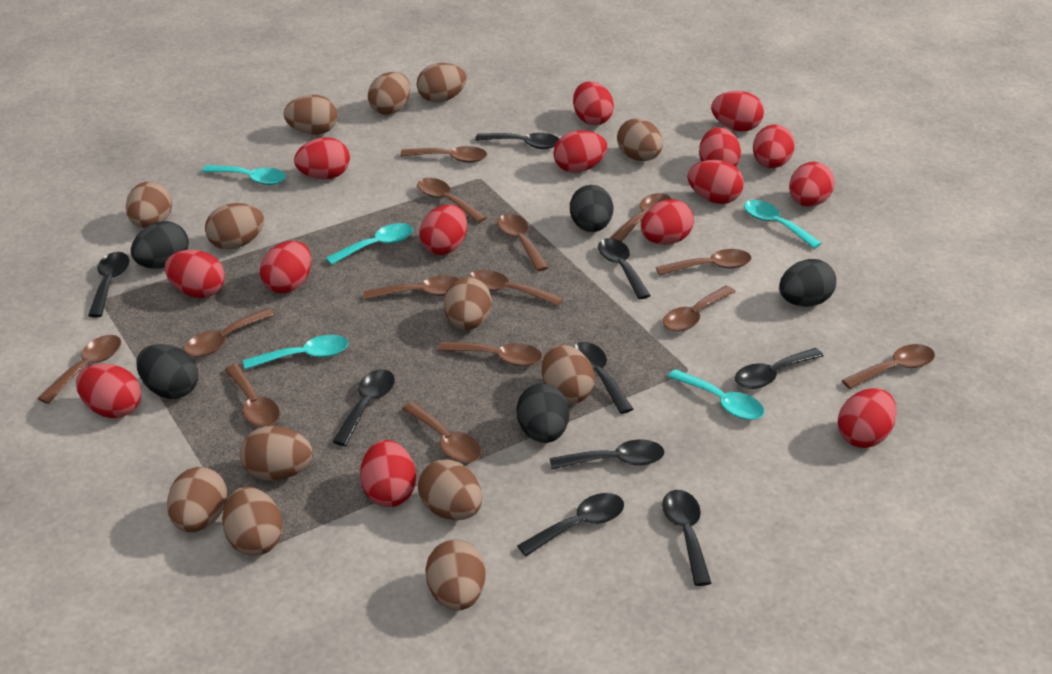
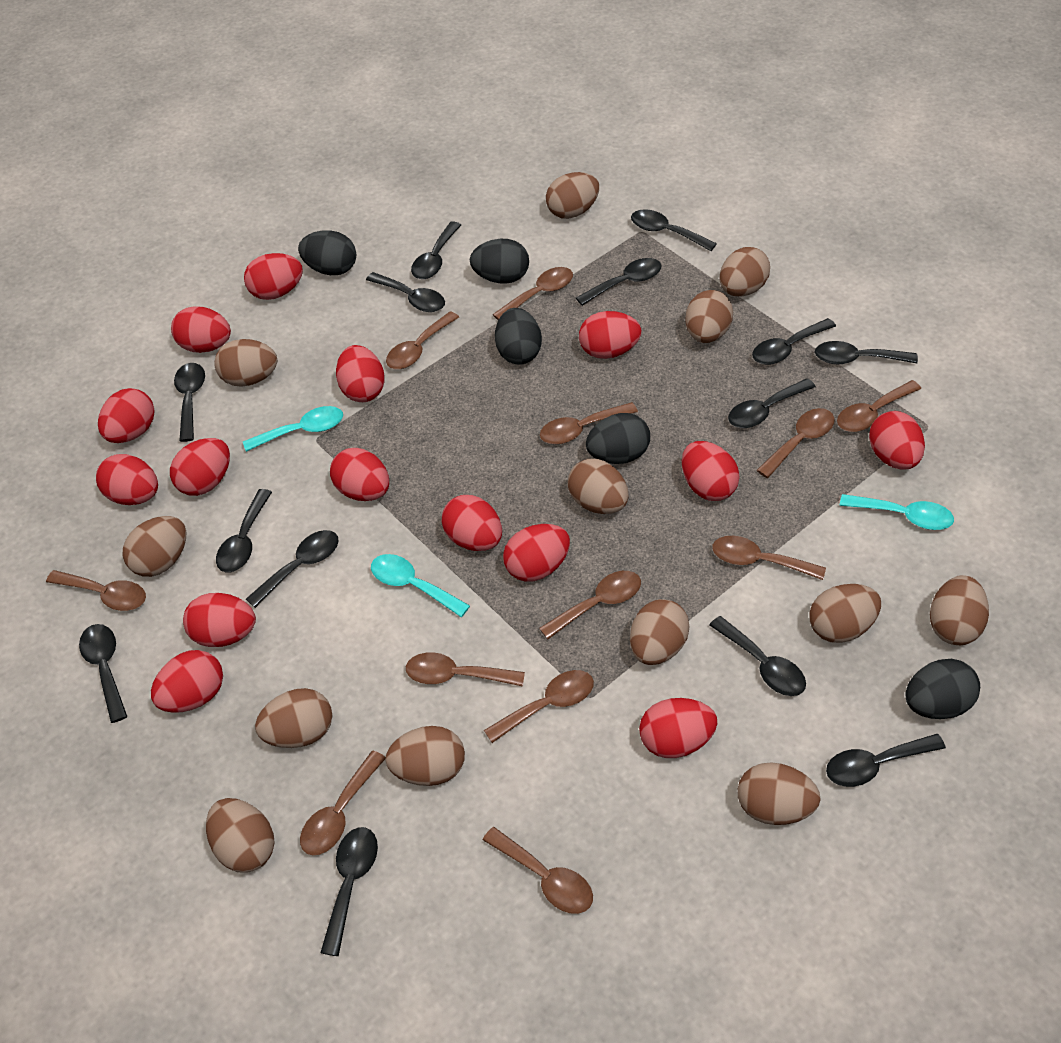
black spoon: 9 -> 14
brown spoon: 14 -> 12
turquoise spoon: 5 -> 3

